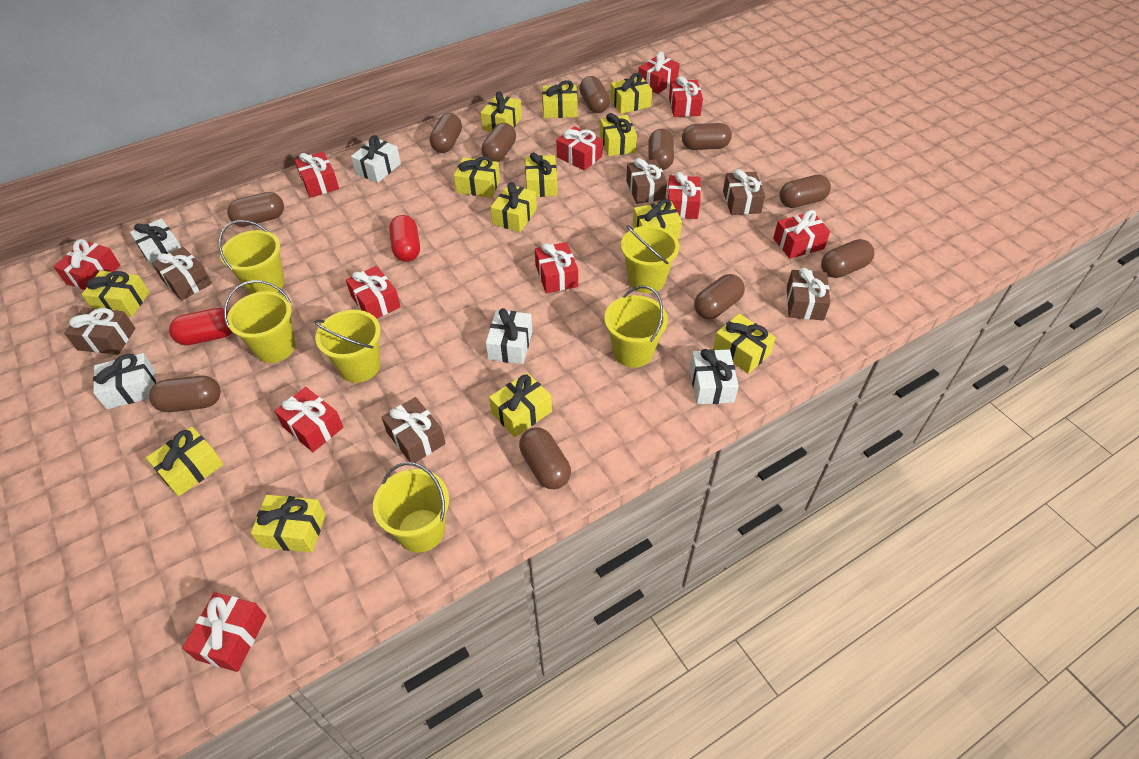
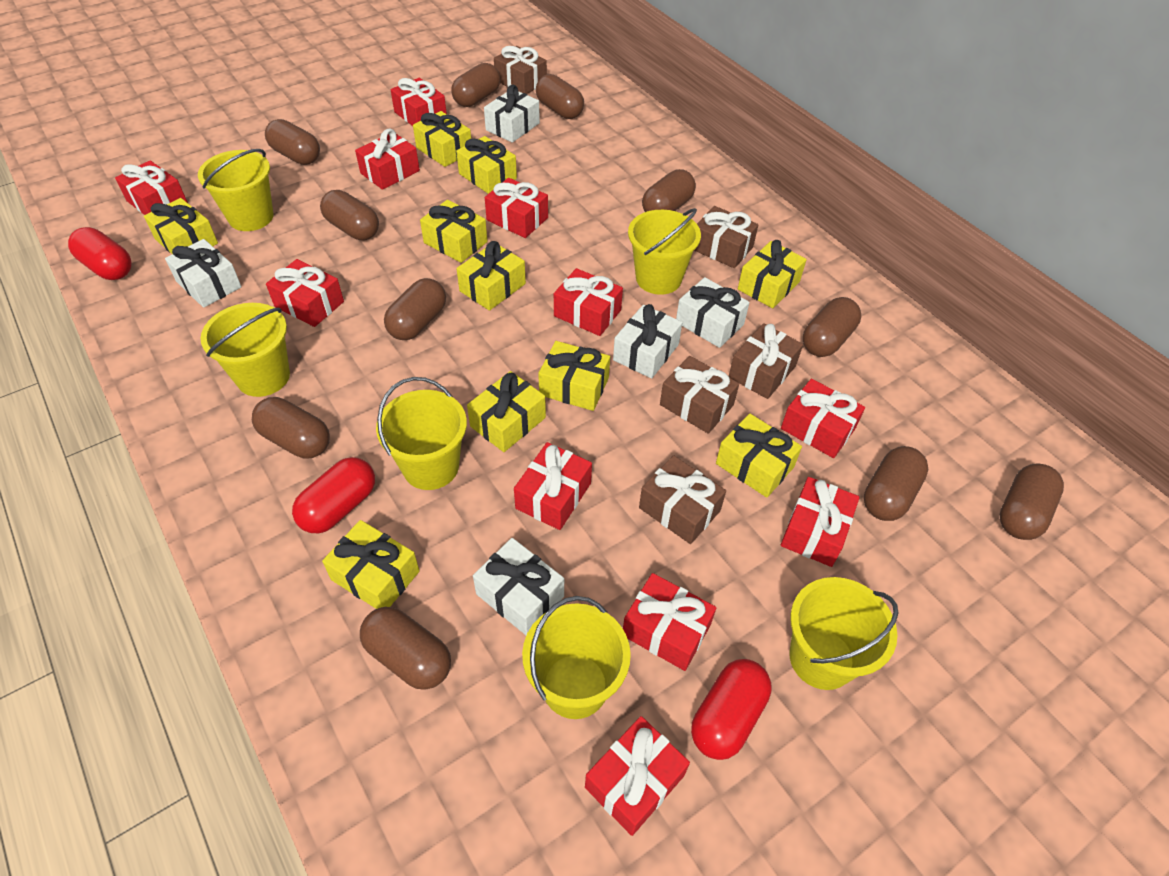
brown gift: 6 -> 5
red capsule: 2 -> 3
yellow gift: 13 -> 10

